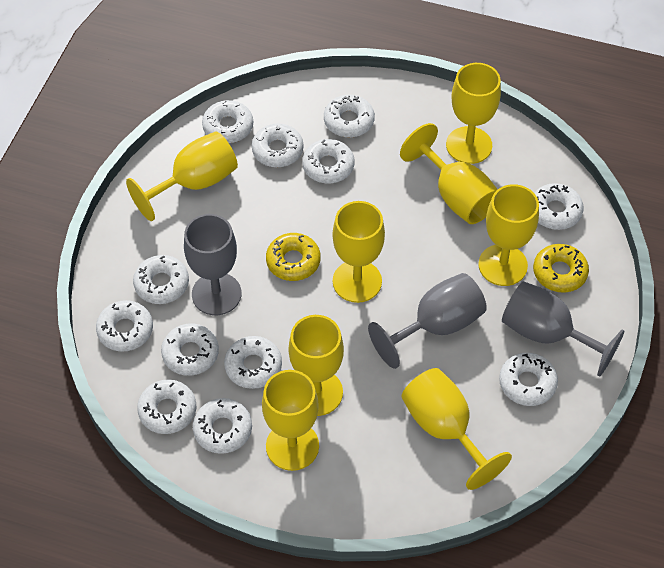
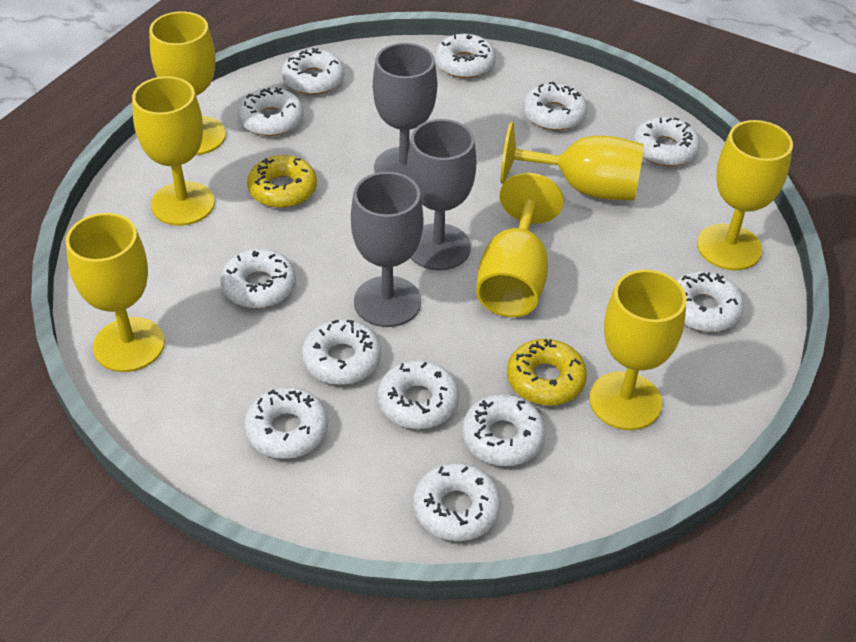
yellow goblet: 8 -> 7

